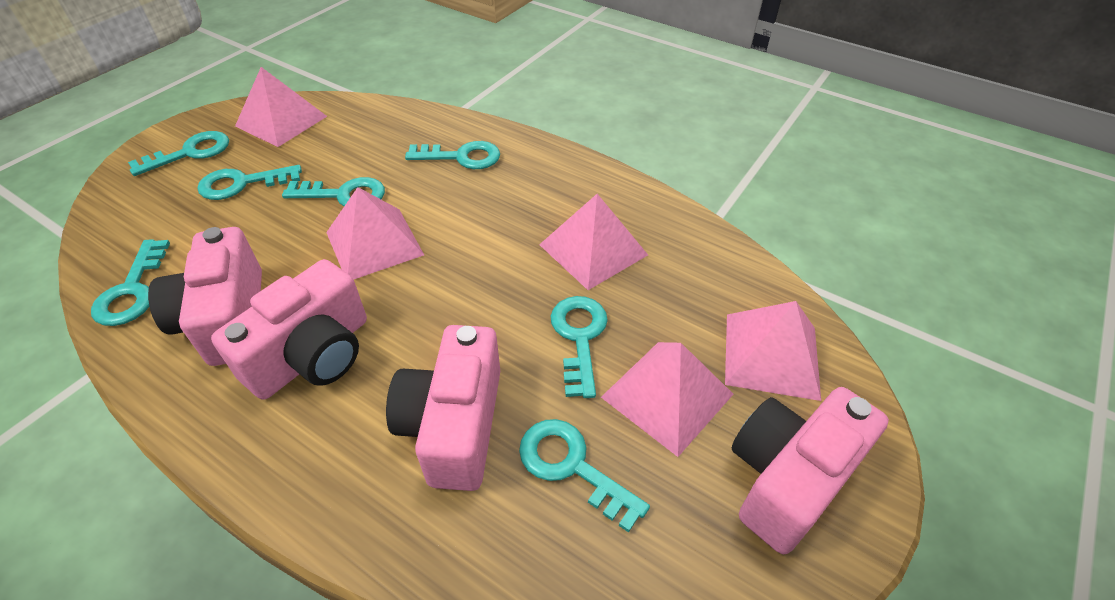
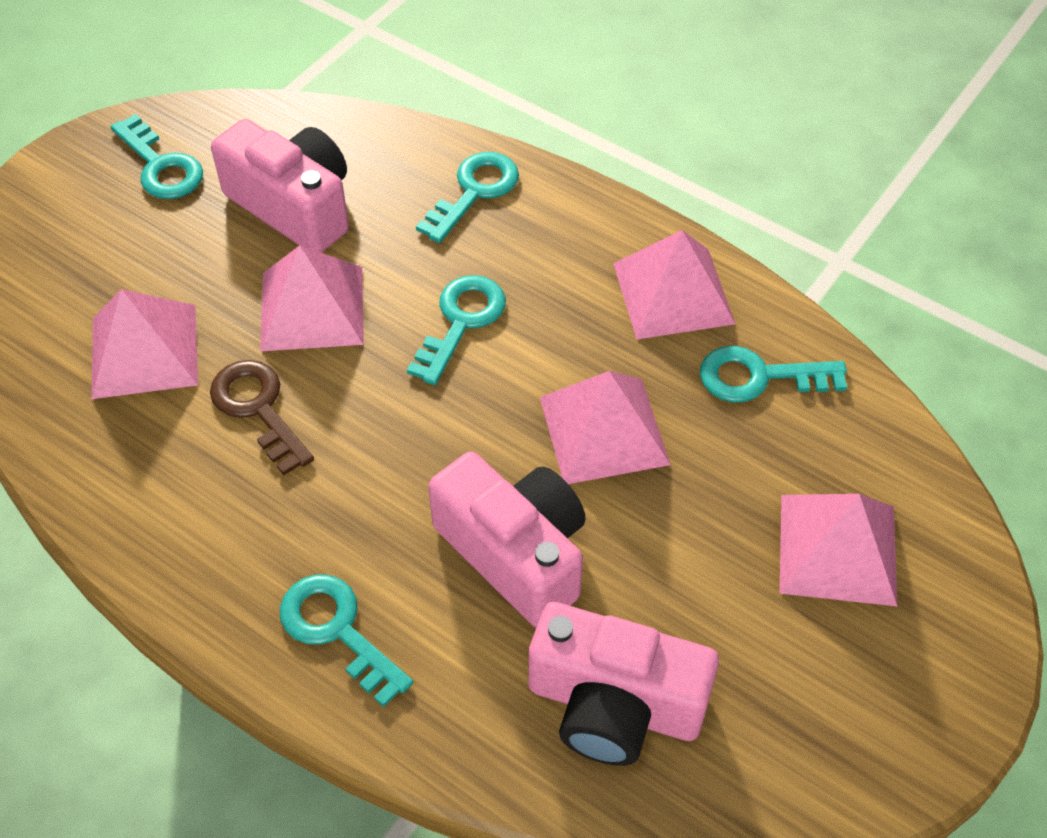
brown key: 0 -> 1
pink camera: 4 -> 3
turquoise key: 7 -> 5

